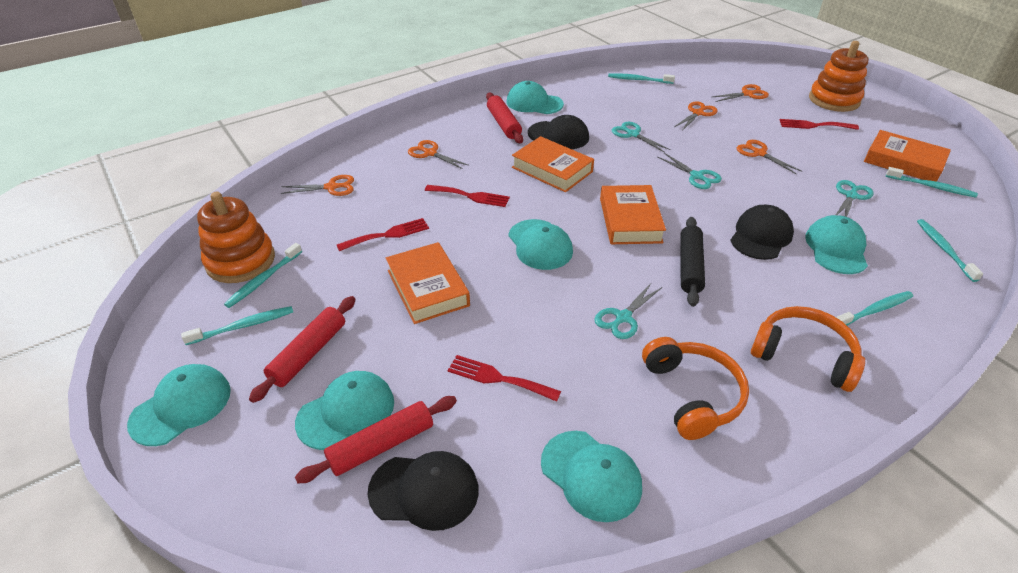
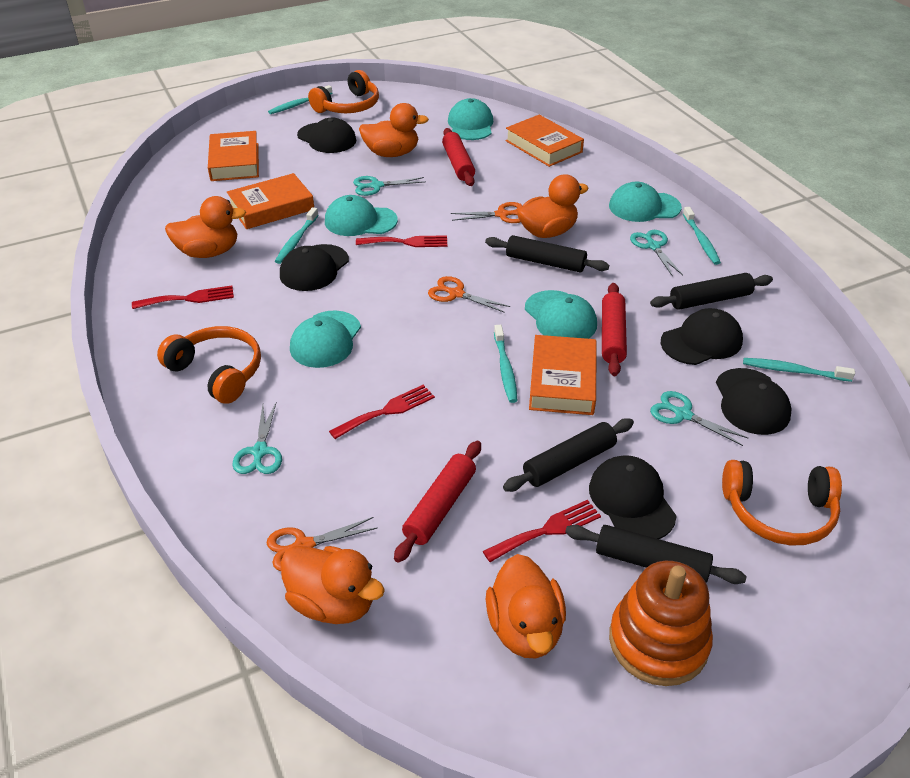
black cap: 3 -> 5
black rolling pin: 1 -> 4
orange duck: 0 -> 5
orange headphones: 2 -> 3
orange scissors: 5 -> 3
orange stacking toy: 2 -> 1
turquoise cap: 6 -> 5
turquoise toothbrush: 6 -> 5

